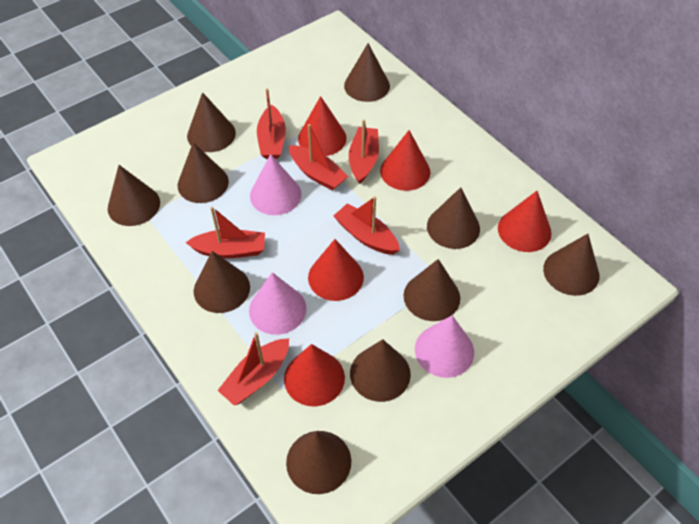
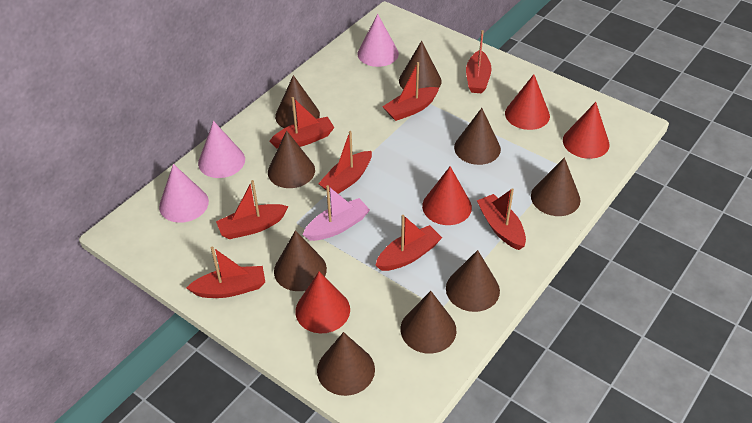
brown cone: 10 -> 9
pink boat: 0 -> 1
red boat: 6 -> 8
red cone: 5 -> 4

